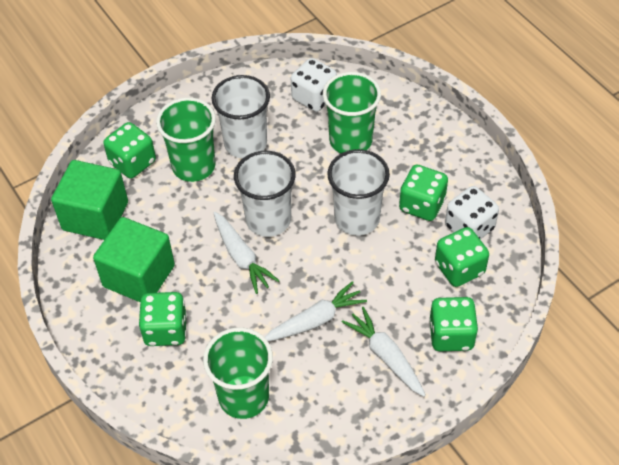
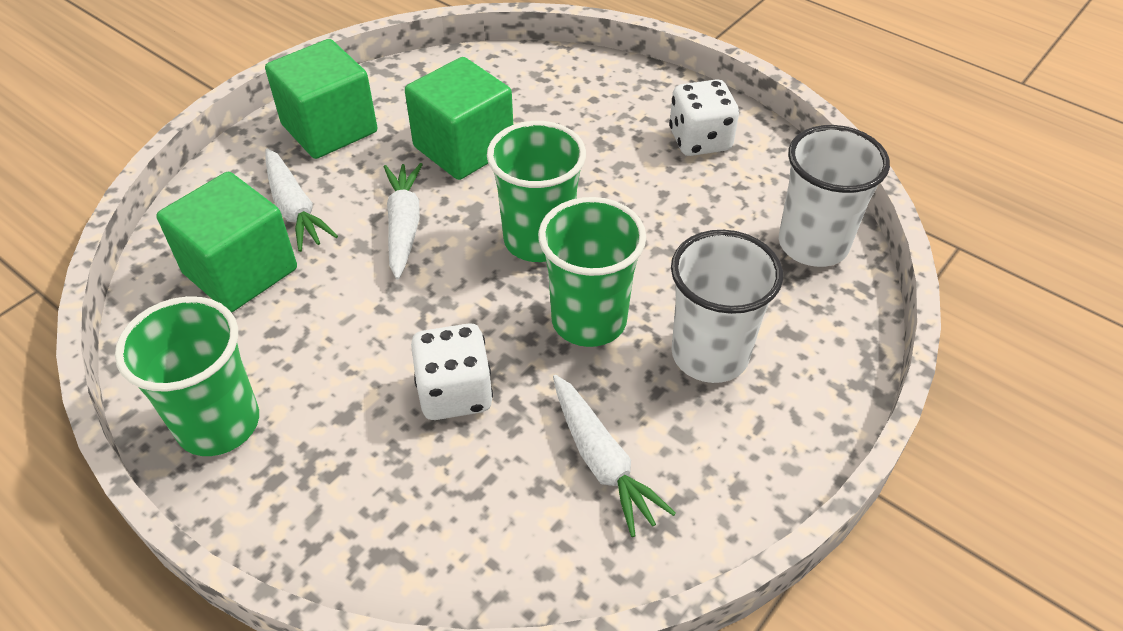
green cube: 2 -> 3
green dice: 5 -> 0
white cup: 3 -> 2

